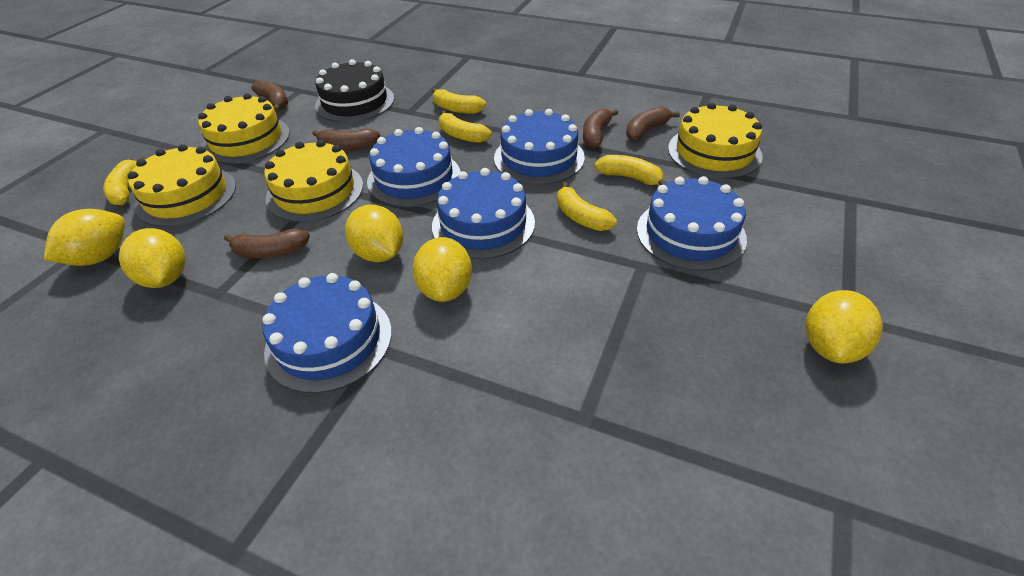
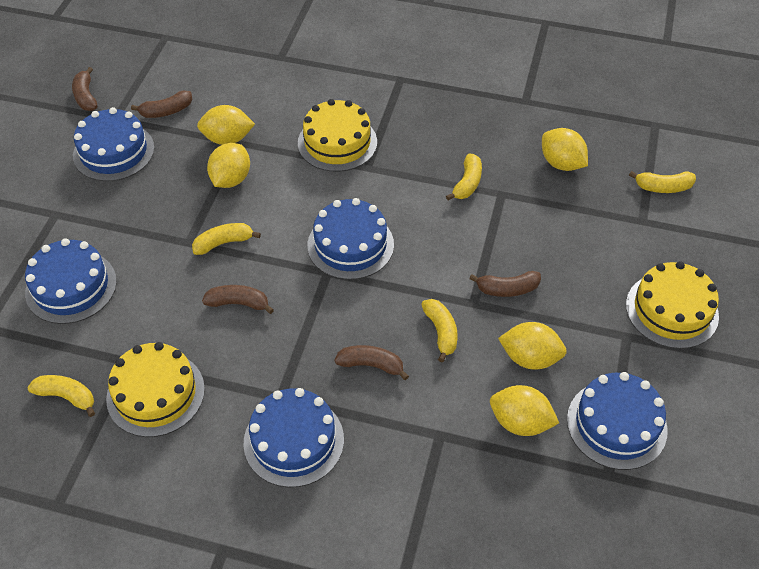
black cake: 1 -> 0
yellow cake: 4 -> 3

